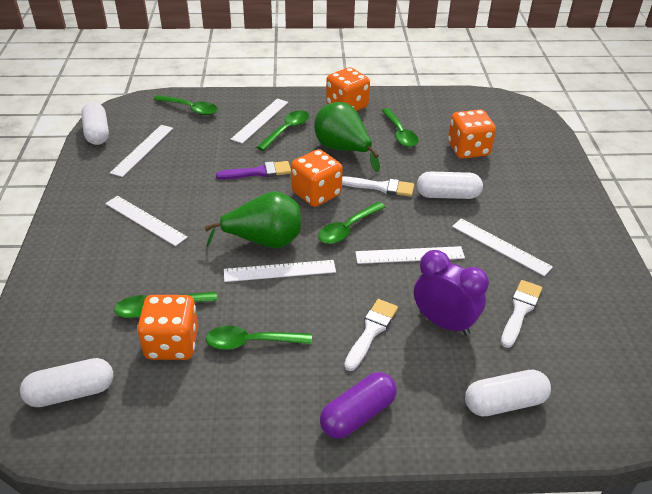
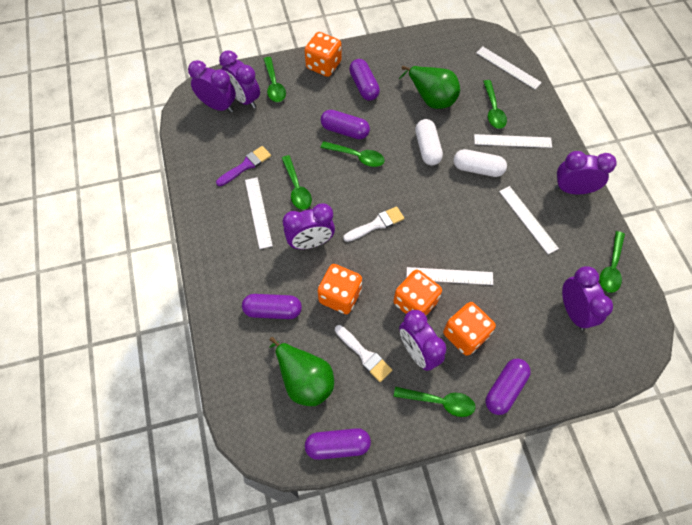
purple capsule: 1 -> 5
purple clock: 1 -> 6
white brush: 3 -> 2
white capsule: 4 -> 2
white ruler: 6 -> 5

